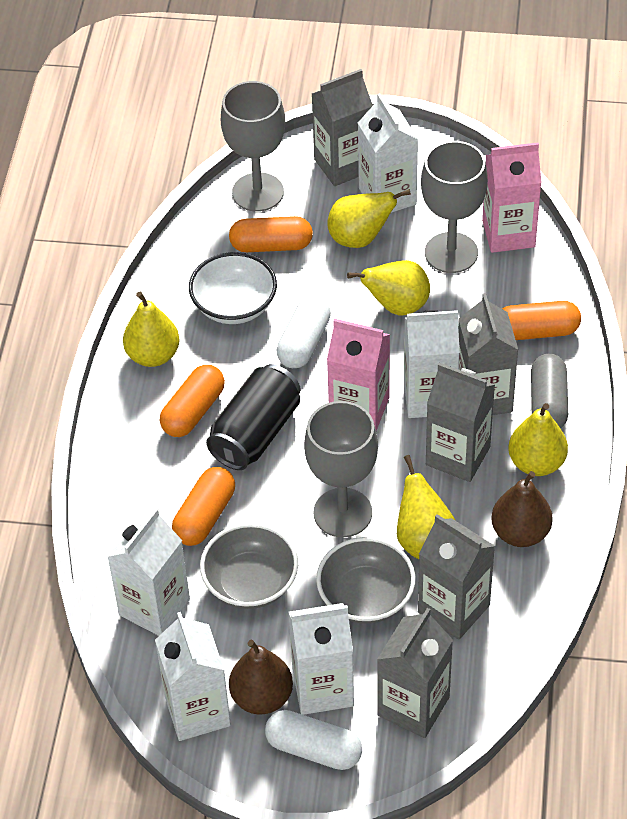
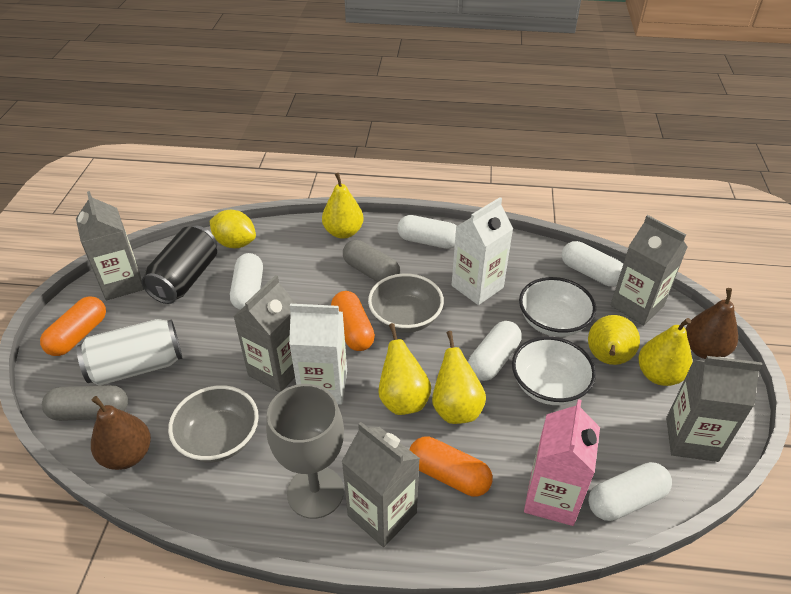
grey capsule: 1 -> 2
grey goblet: 3 -> 1
orange capsule: 4 -> 3
pink carton: 2 -> 1
white bowl: 1 -> 2
white can: 0 -> 1
white capsule: 2 -> 5
white carton: 5 -> 2
yellow lemon: 0 -> 1

